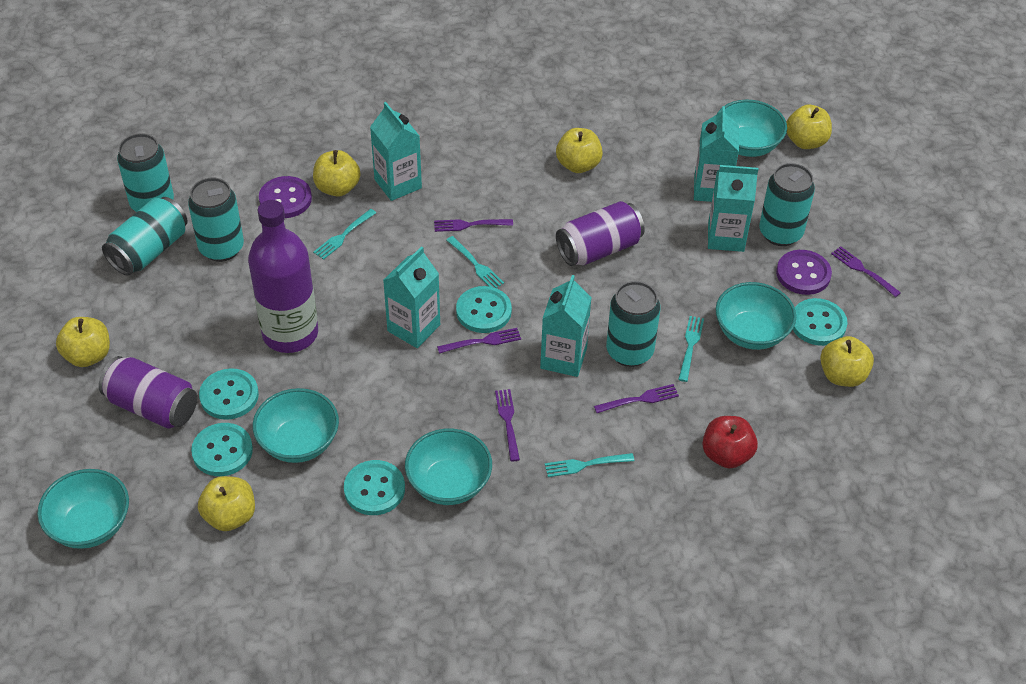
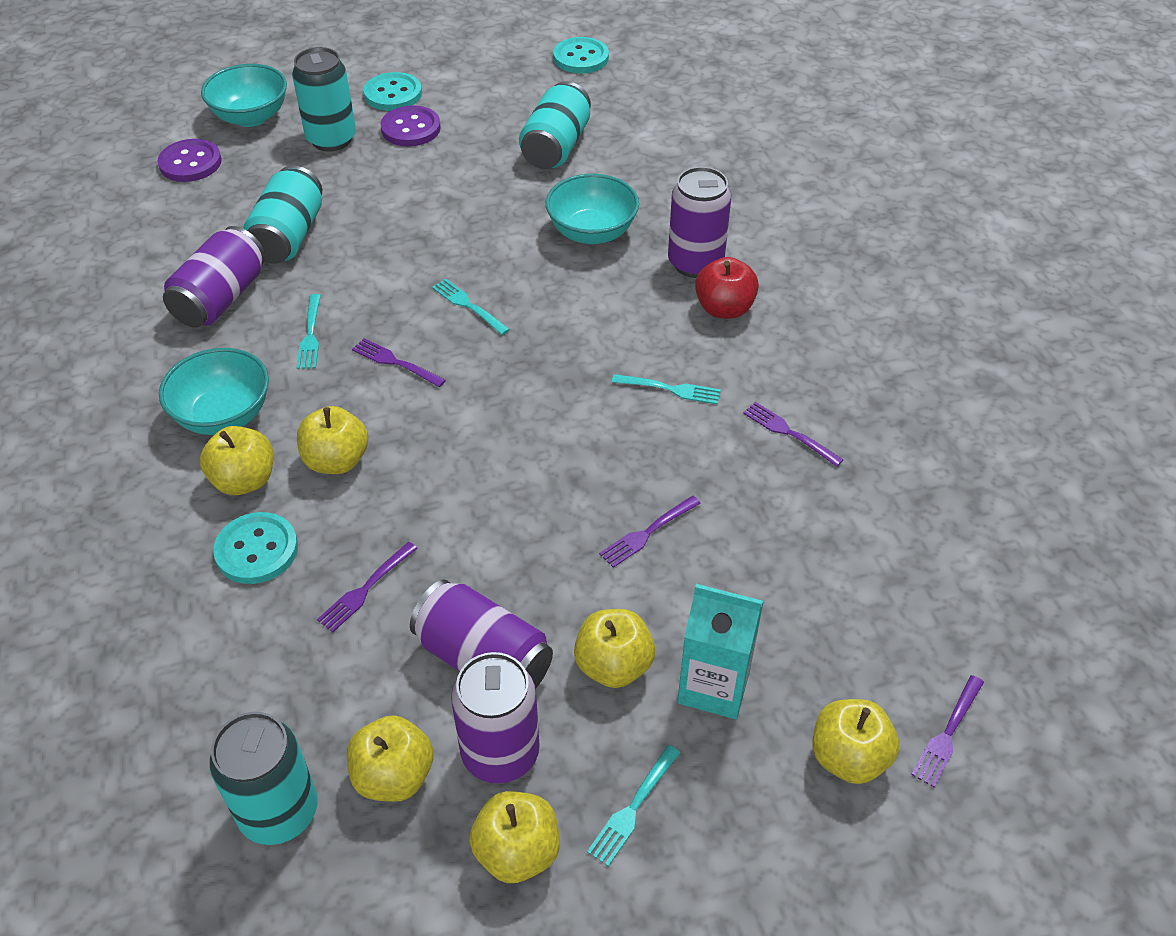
purple bottle: 1 -> 0
purple can: 2 -> 4
turquoise bowl: 5 -> 3
turquoise button: 5 -> 3
turquoise can: 5 -> 4
turquoise carton: 5 -> 1

